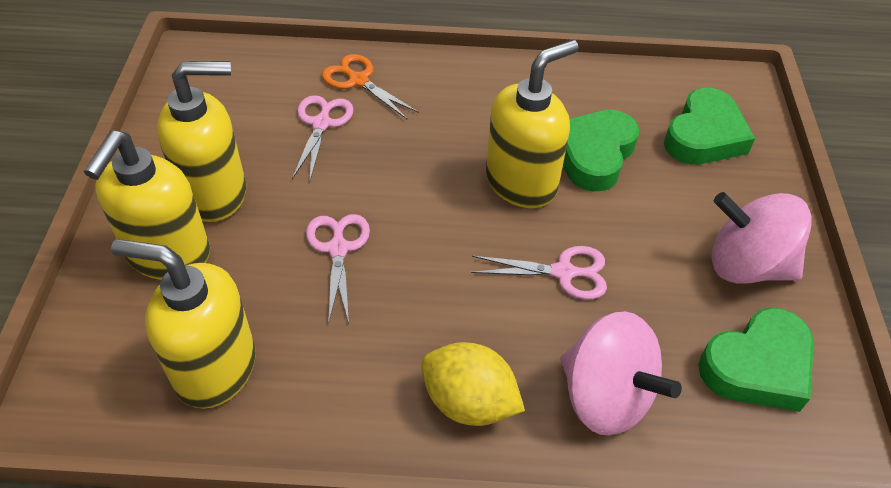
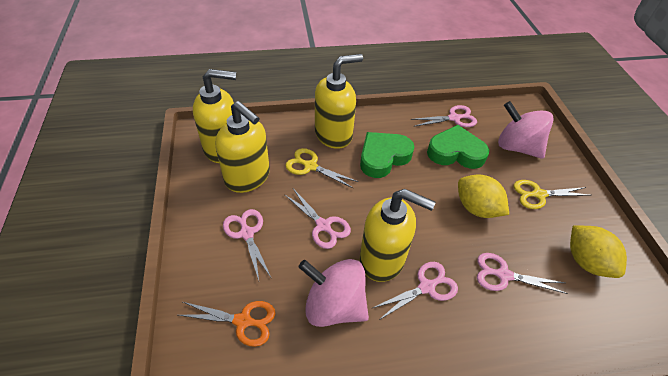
green heart: 3 -> 2
pink scissors: 3 -> 5
yellow lemon: 1 -> 2
yellow scissors: 0 -> 2

